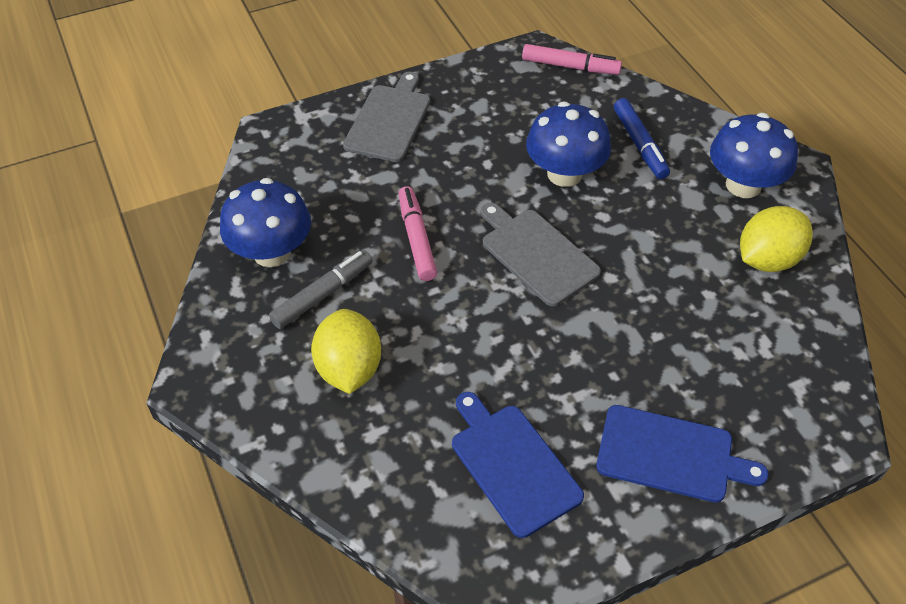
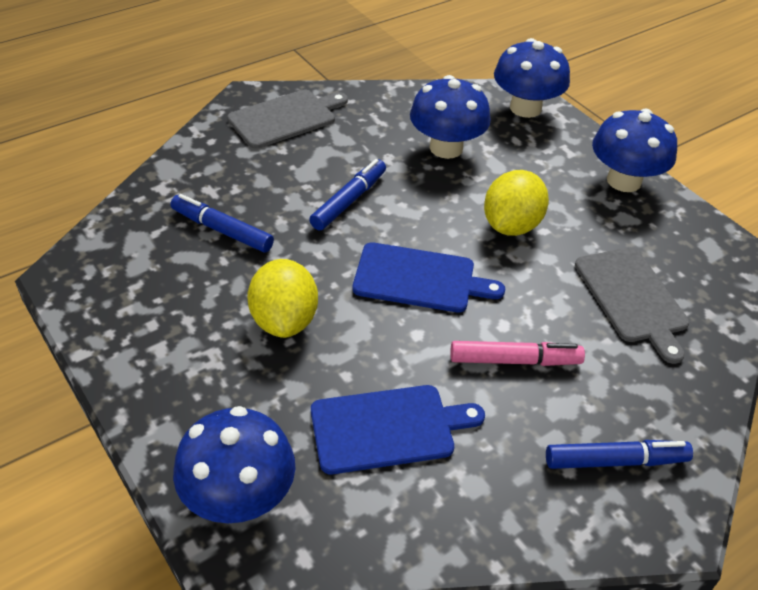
blue marker: 1 -> 3
blue mushroom: 3 -> 4
grey marker: 1 -> 0
pink marker: 2 -> 1

